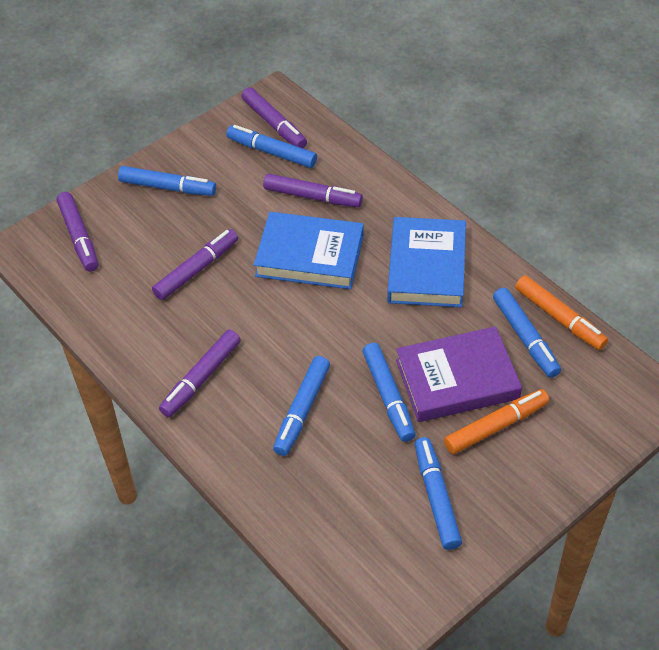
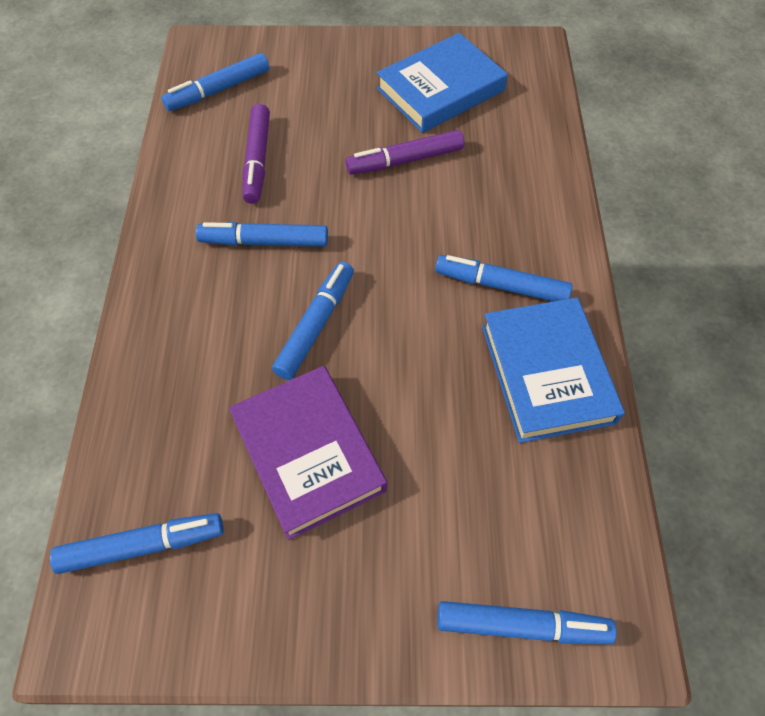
orange marker: 2 -> 0
purple marker: 5 -> 2

